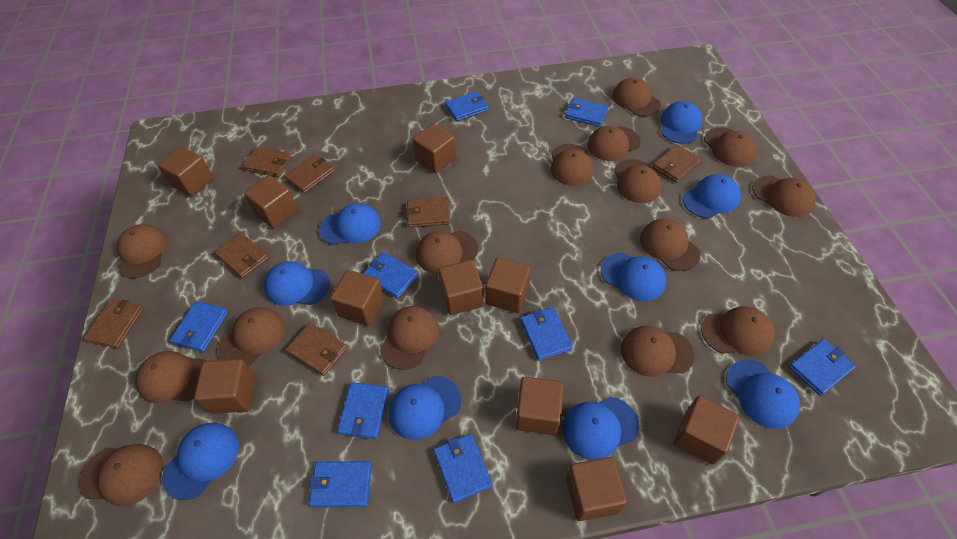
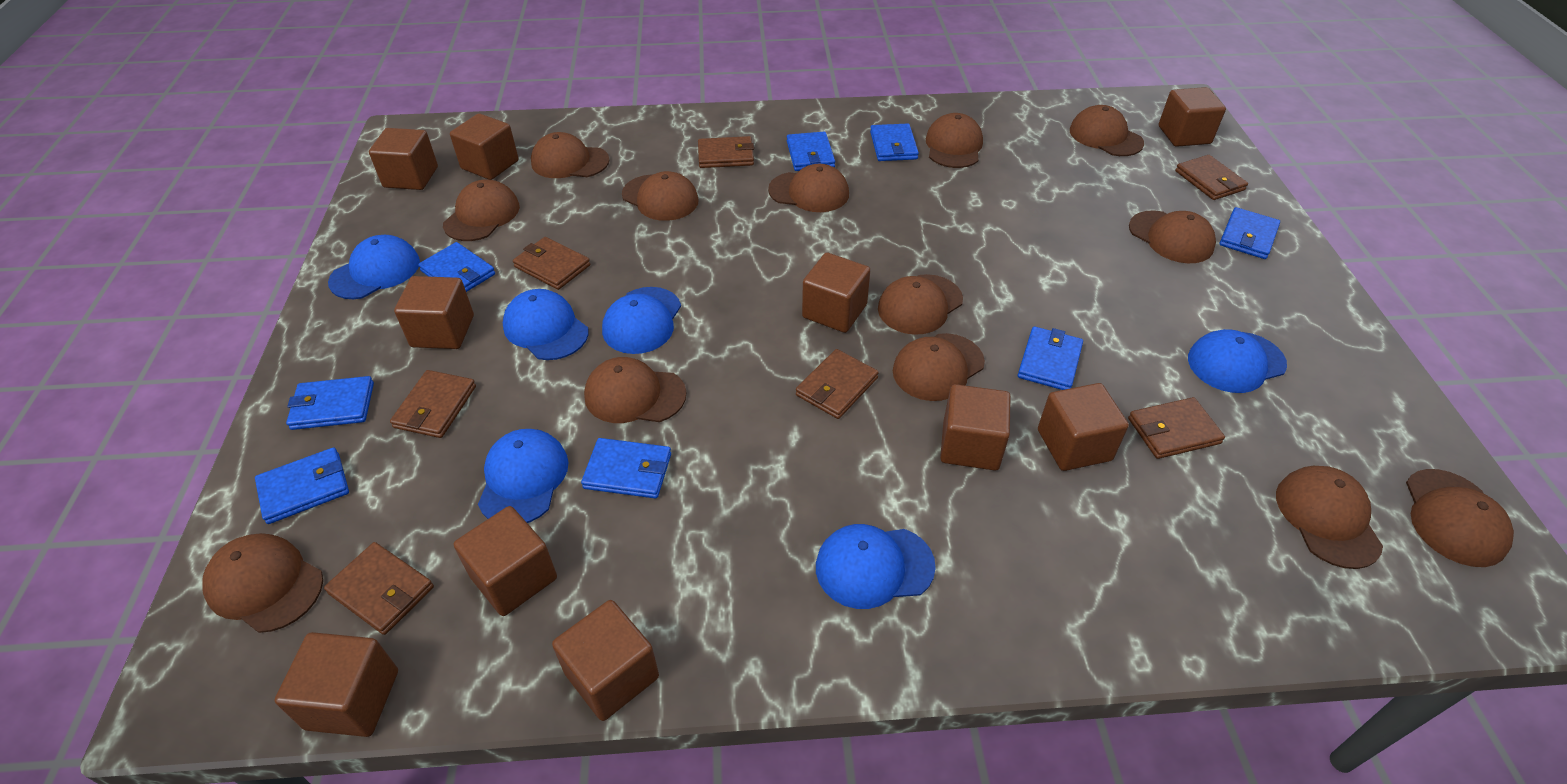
blue cap: 9 -> 6
blue wallet: 9 -> 8
brown cap: 15 -> 13

